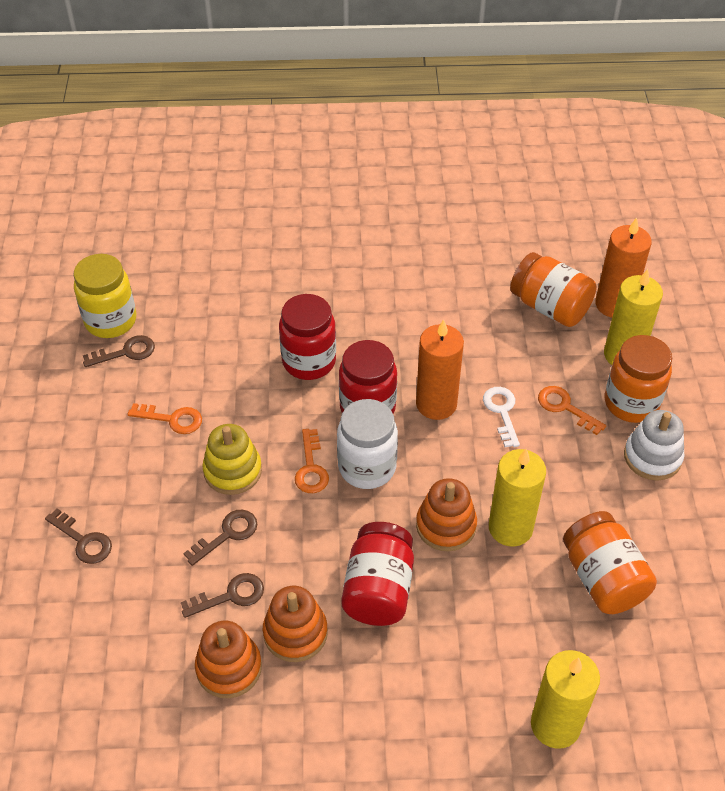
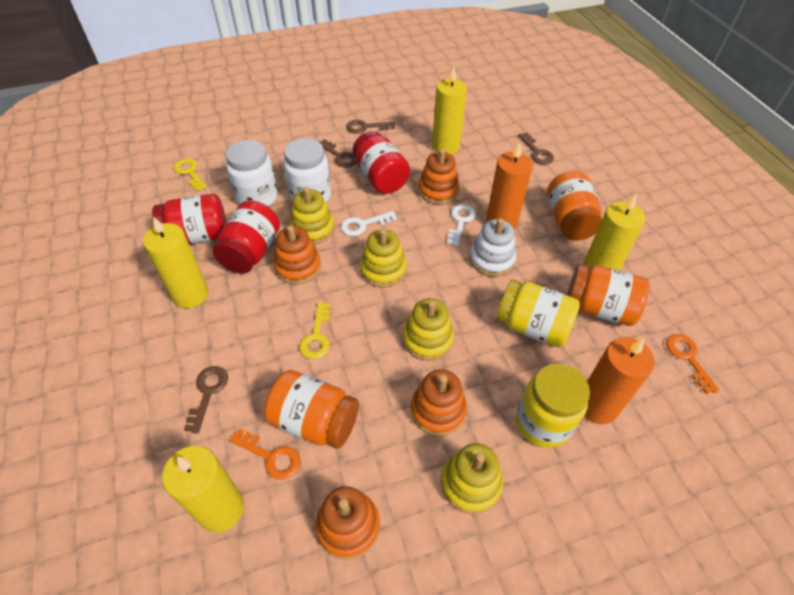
orange key: 3 -> 2
orange stacking toy: 3 -> 4
white jar: 1 -> 2
white key: 1 -> 2
yellow candle: 3 -> 4
yellow jar: 1 -> 2
yellow key: 0 -> 2
yellow stacking toy: 1 -> 4

